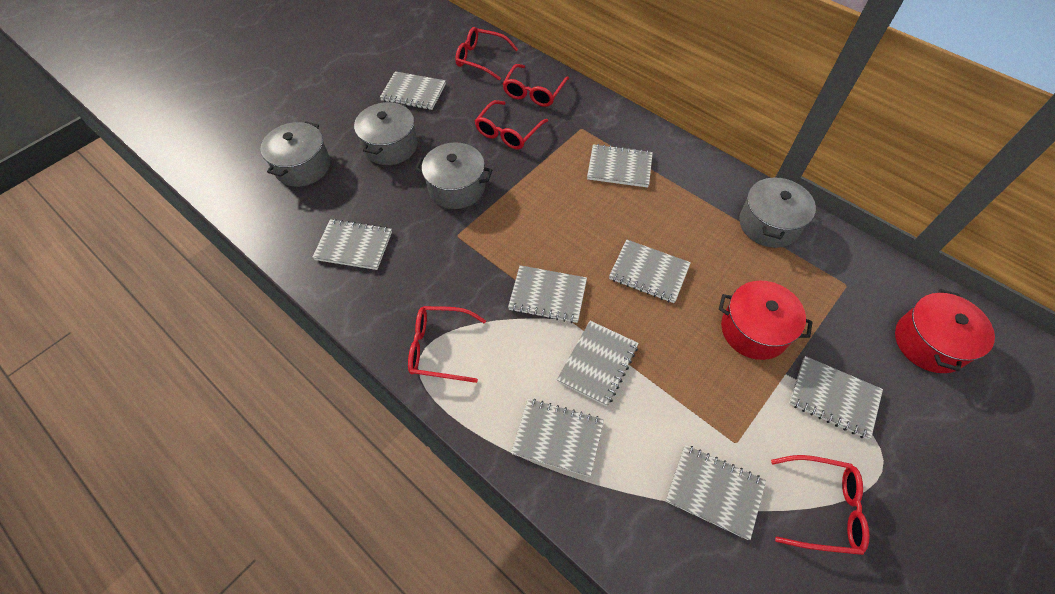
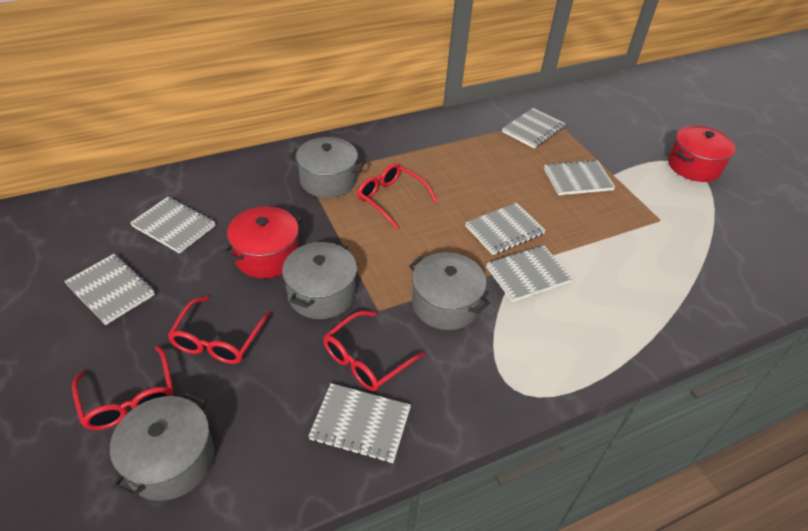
grey notebook: 9 -> 7
red glasses: 5 -> 4

